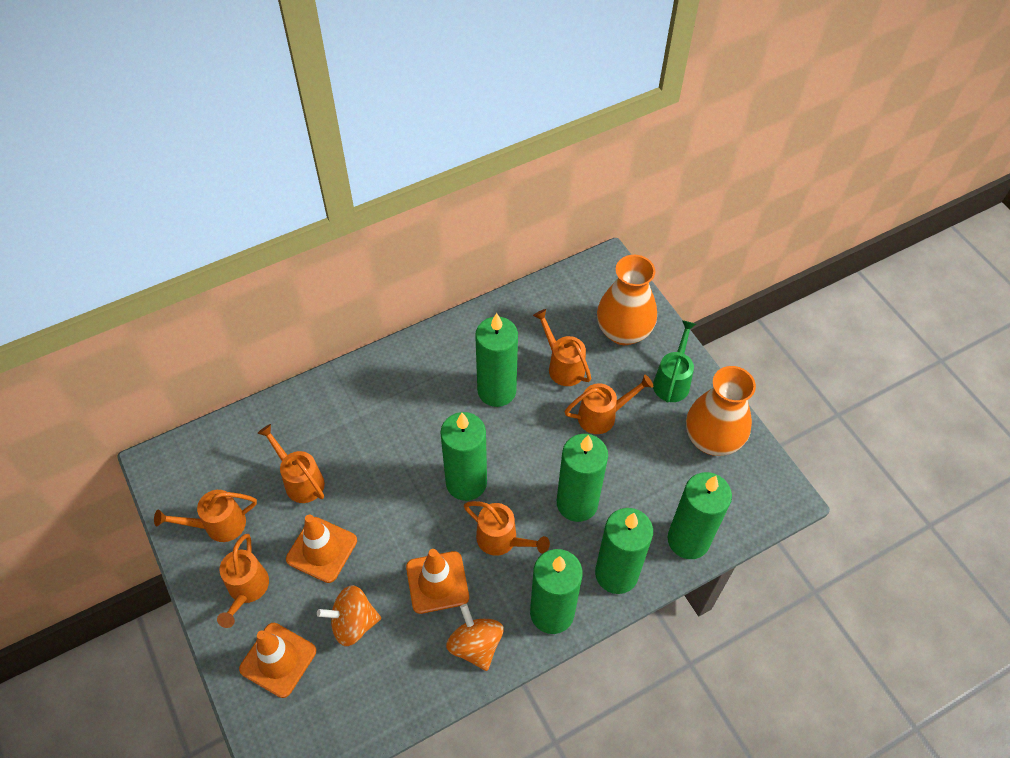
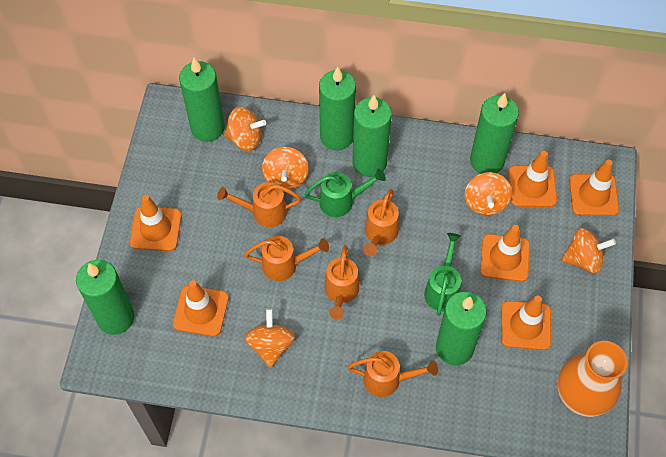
green watering can: 1 -> 2
orange spinning top: 2 -> 5
orange traffic cone: 3 -> 6
orange vase: 2 -> 1
orange watering can: 6 -> 5

